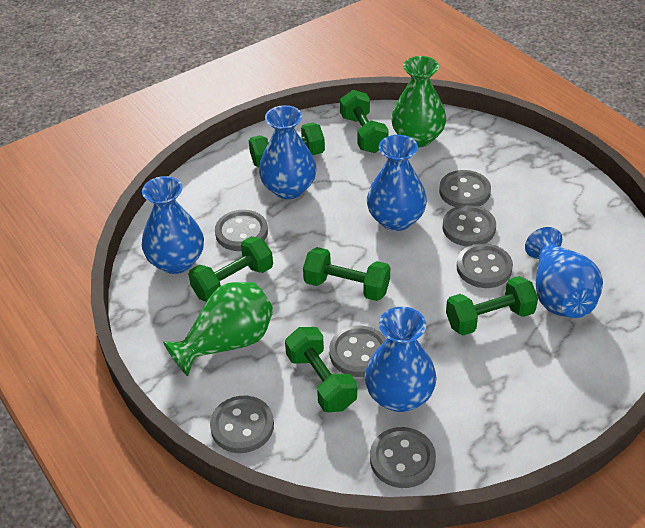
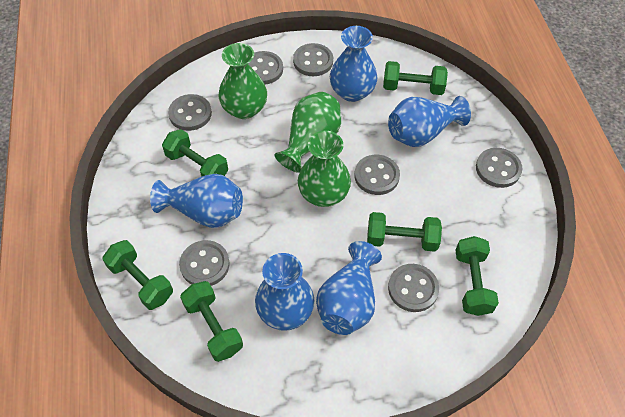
green vase: 2 -> 3

